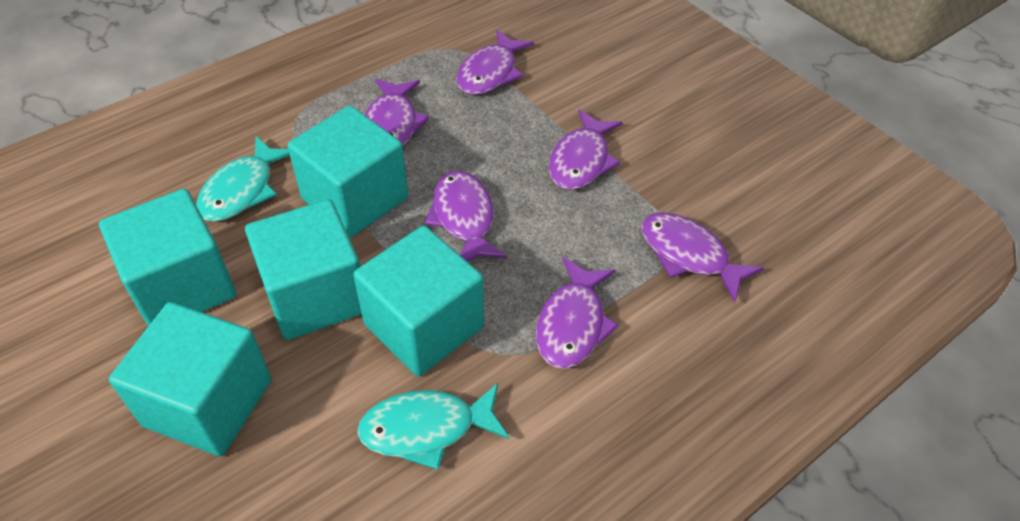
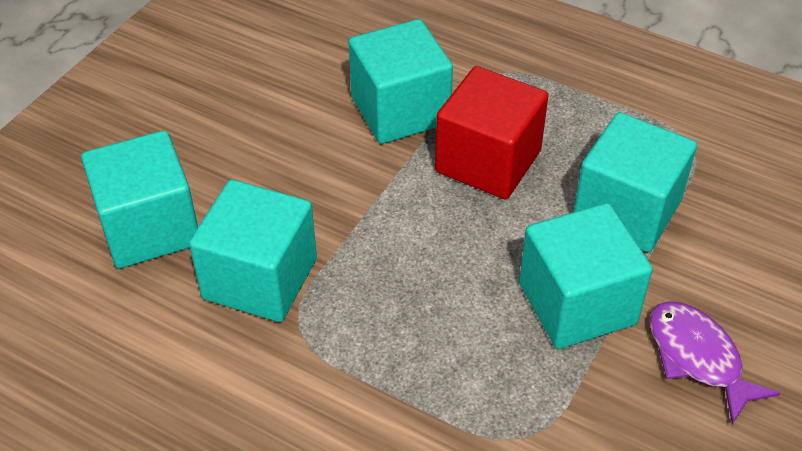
purple fish: 6 -> 1
red cube: 0 -> 1
turquoise fish: 2 -> 0

